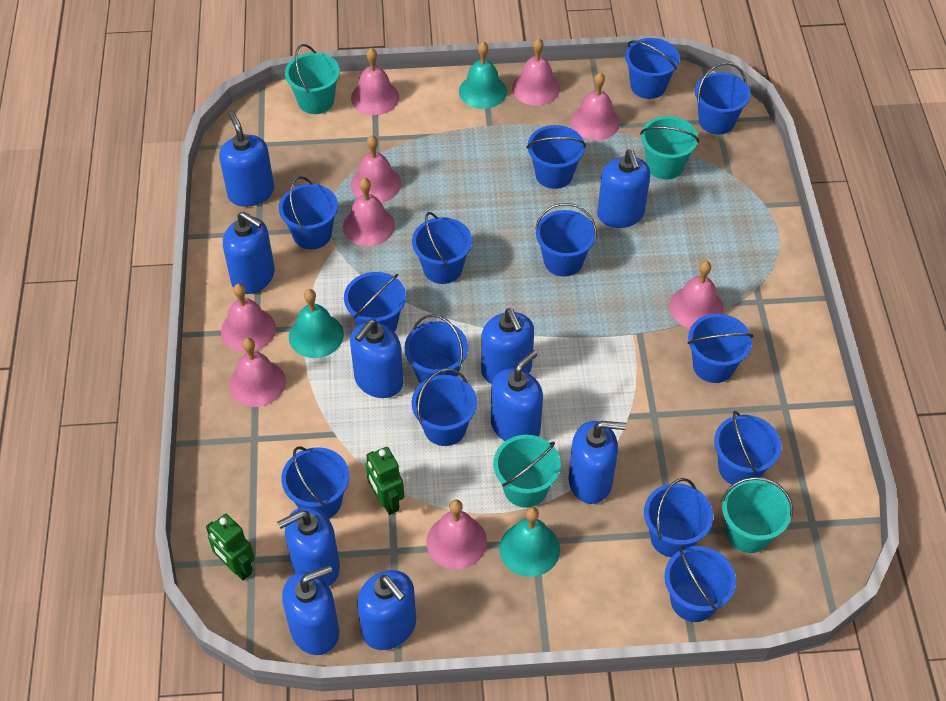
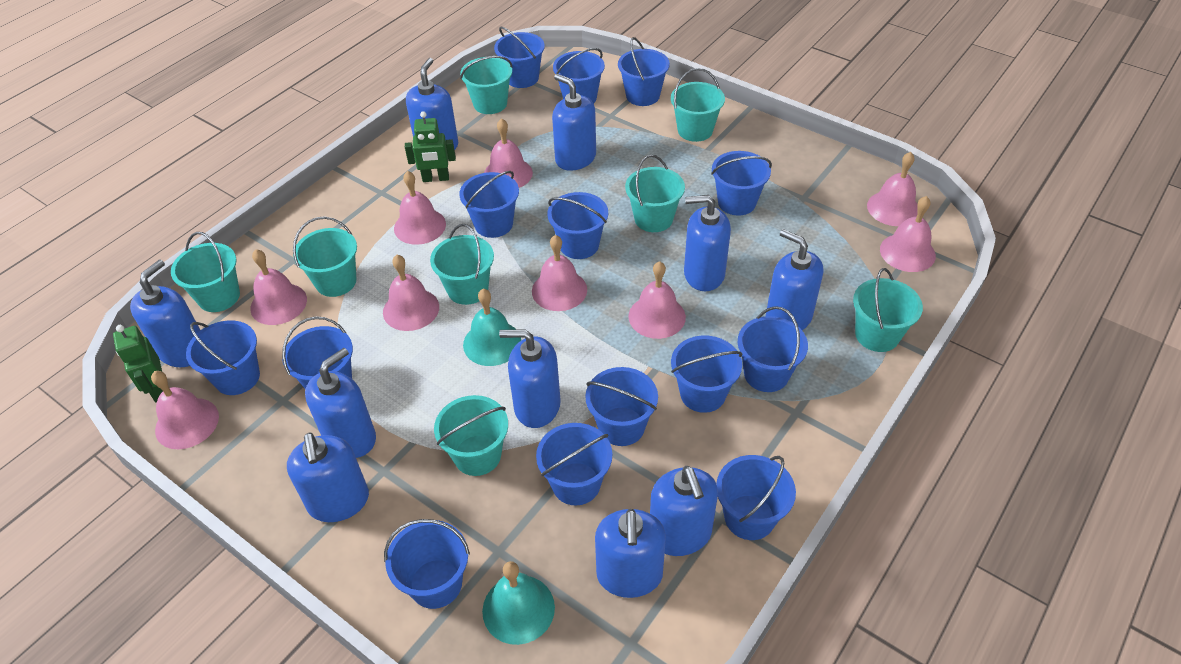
turquoise bell: 3 -> 2
turquoise bucket: 4 -> 8

